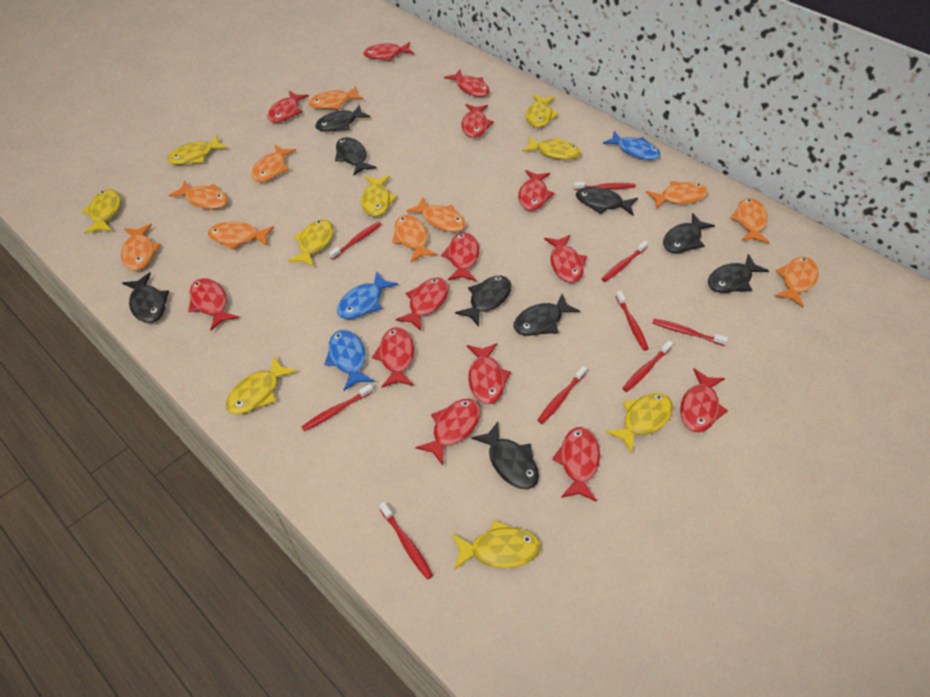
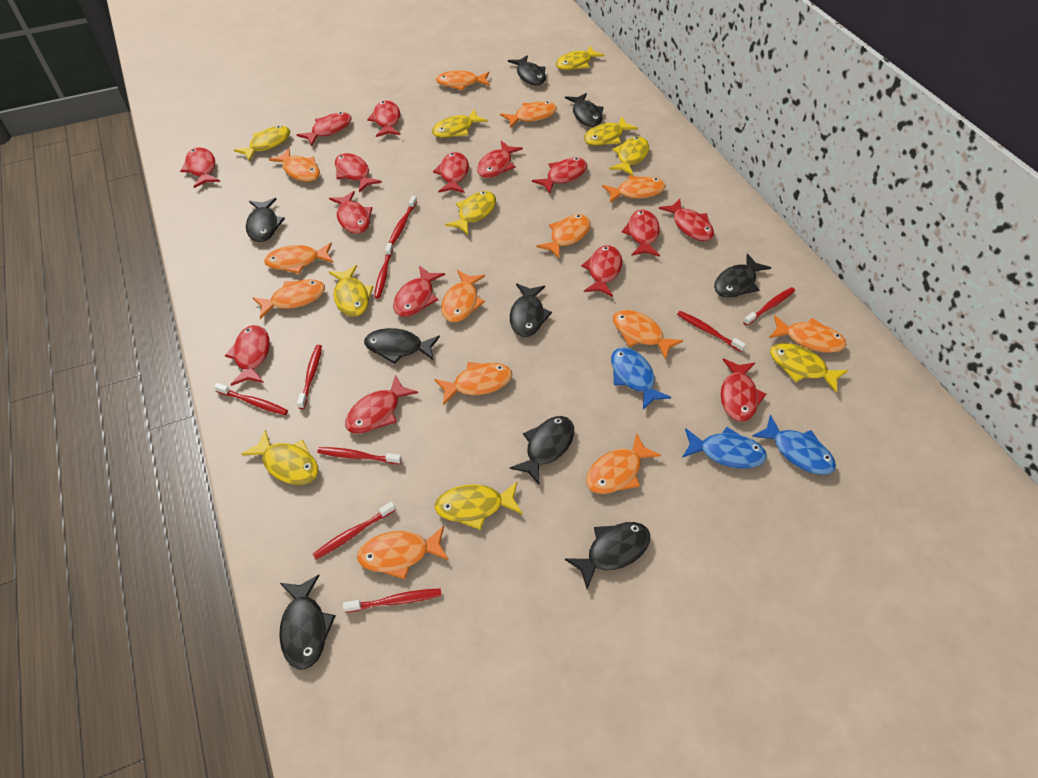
orange fish: 10 -> 13
red fish: 14 -> 15
yellow fish: 9 -> 10

